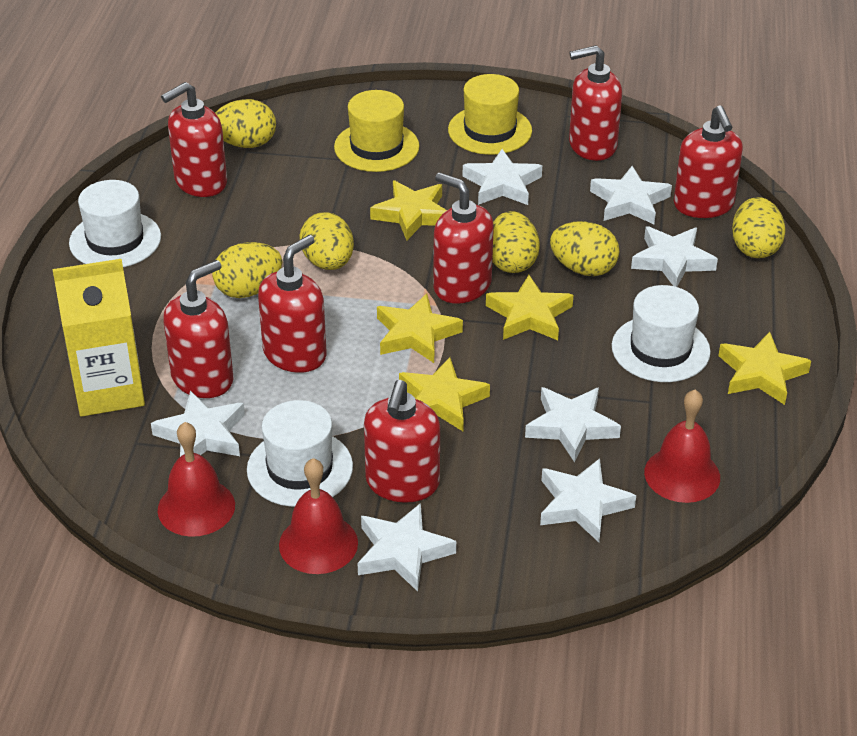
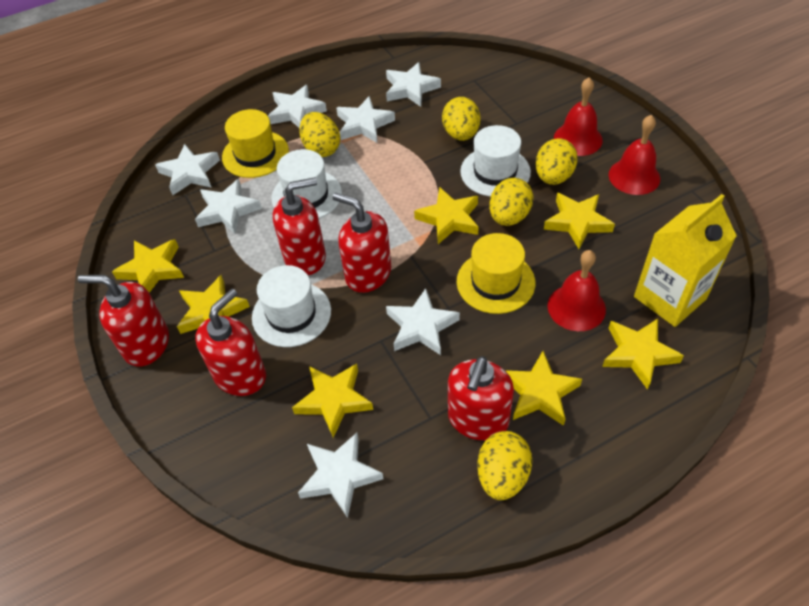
red soap dispenser: 7 -> 5
yellow egg: 6 -> 5
yellow star: 5 -> 7

